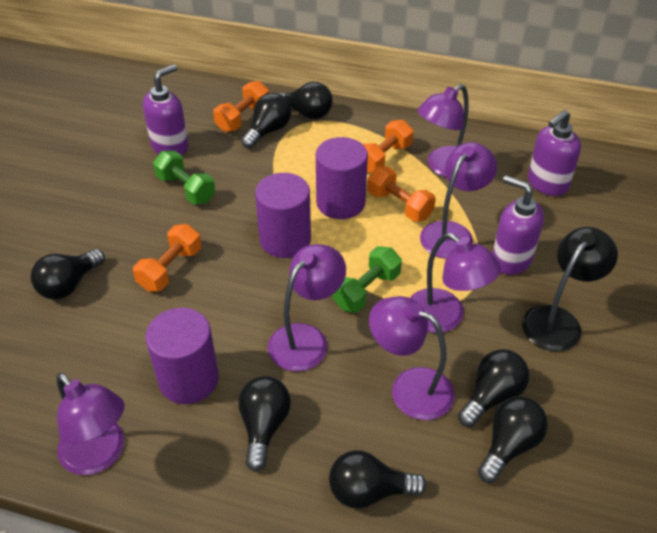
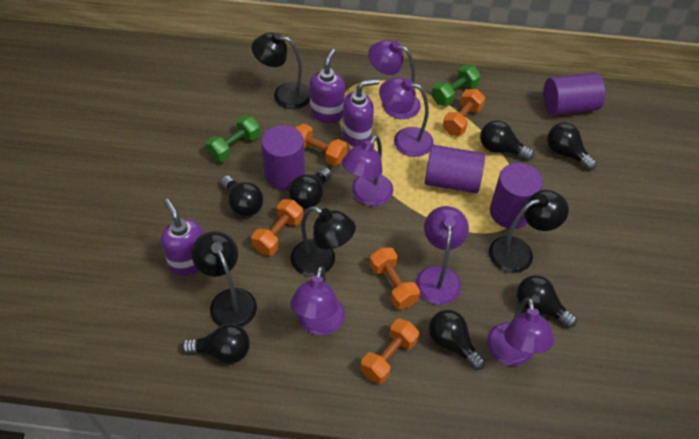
black lamp: 1 -> 4
orange dumbbell: 4 -> 5
purple cylinder: 3 -> 4

